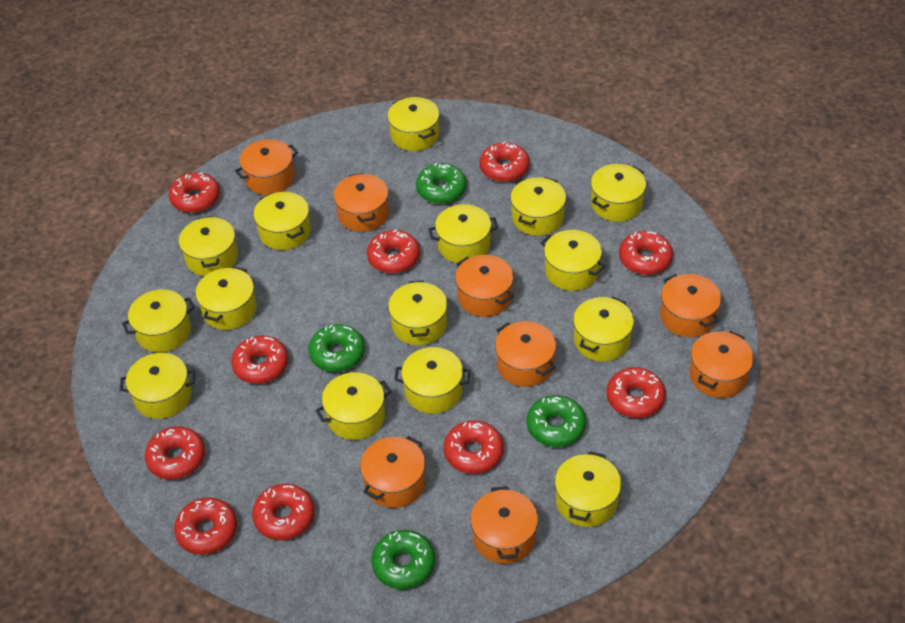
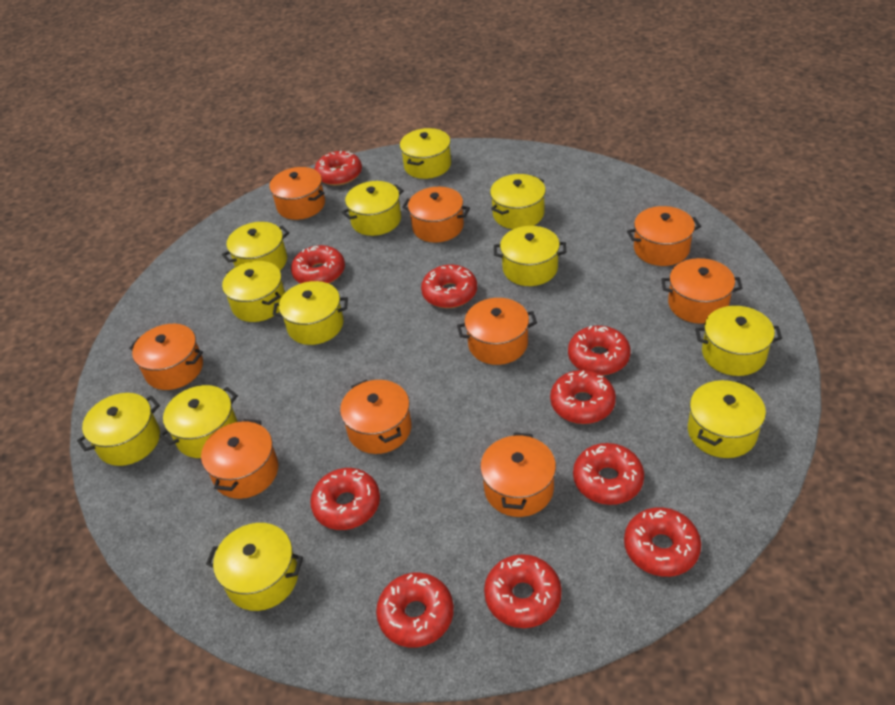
green donut: 4 -> 0
orange pot: 8 -> 9
yellow pot: 15 -> 12

